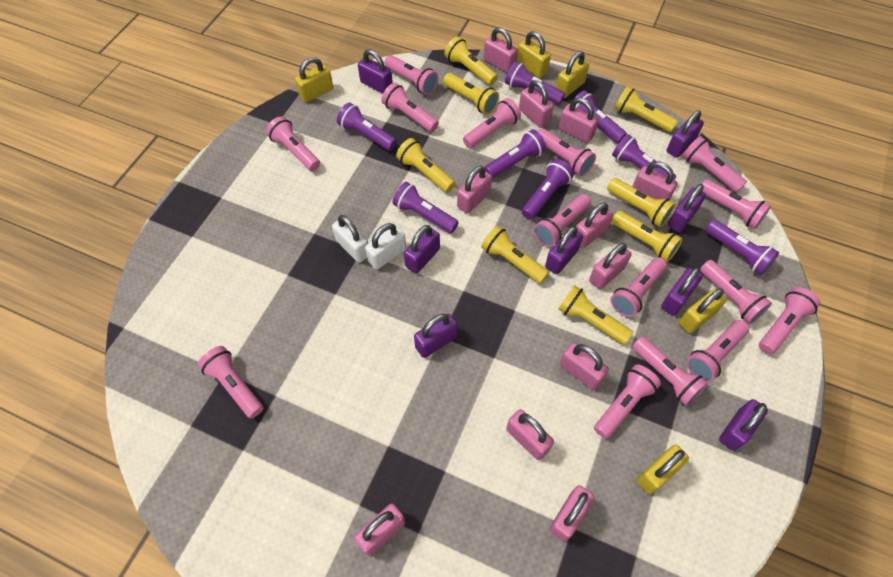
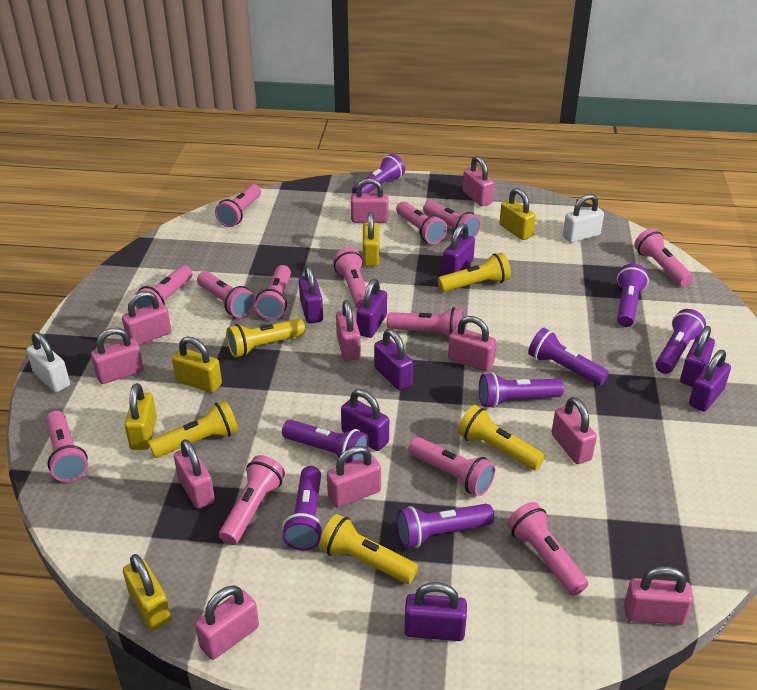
pink flashlight: 15 -> 13
yellow flashlight: 8 -> 5

